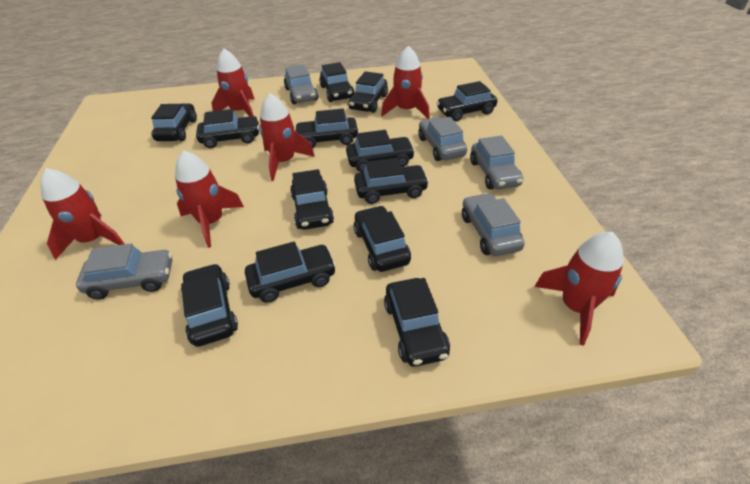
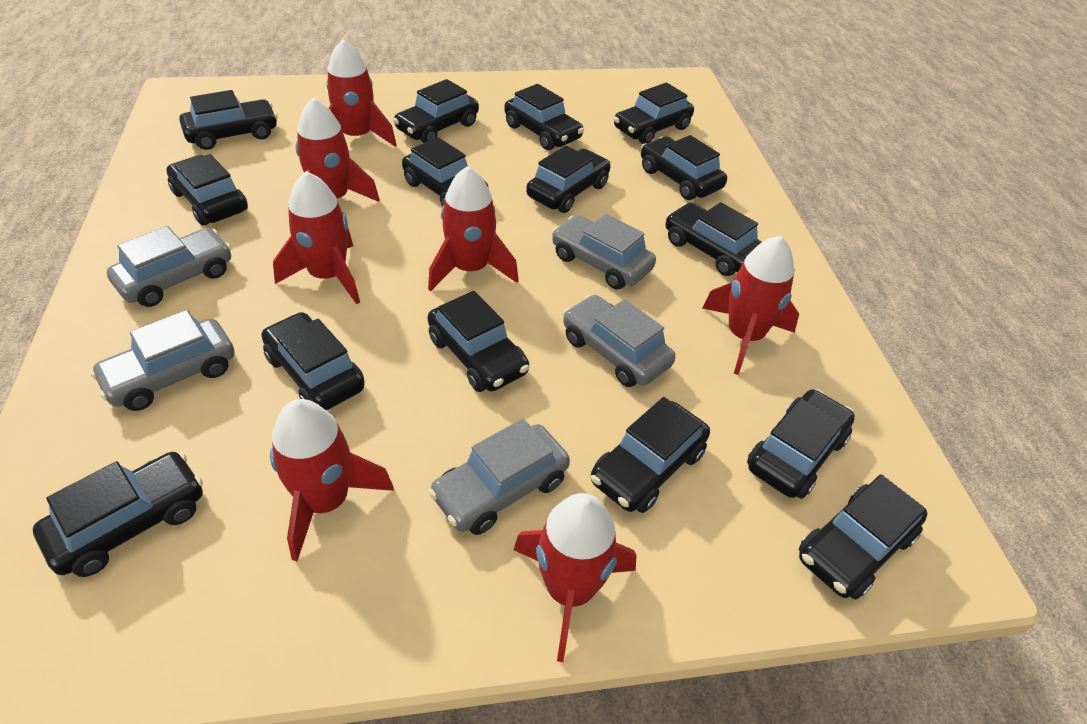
black car: 13 -> 15
red rocket: 6 -> 7

